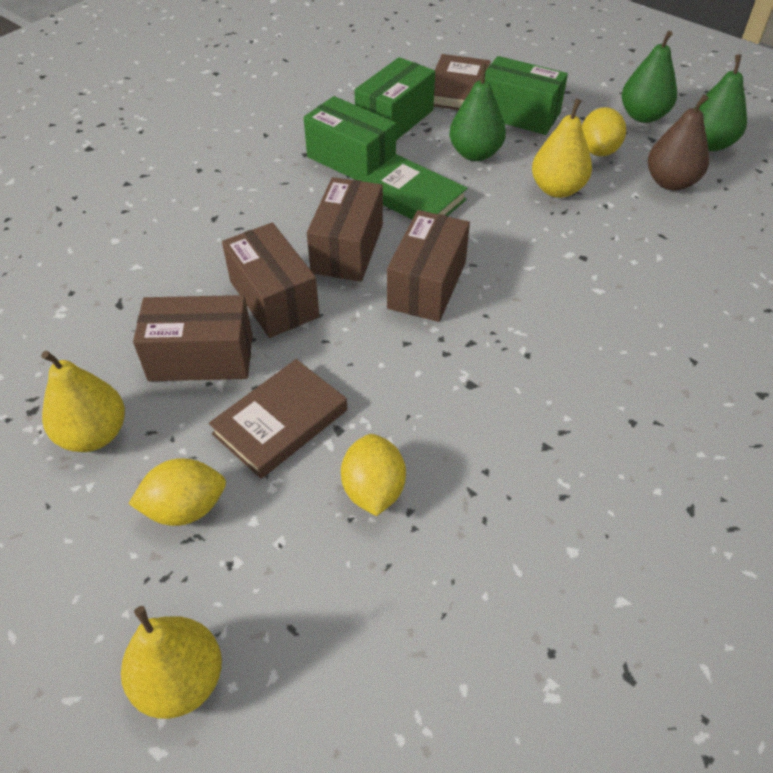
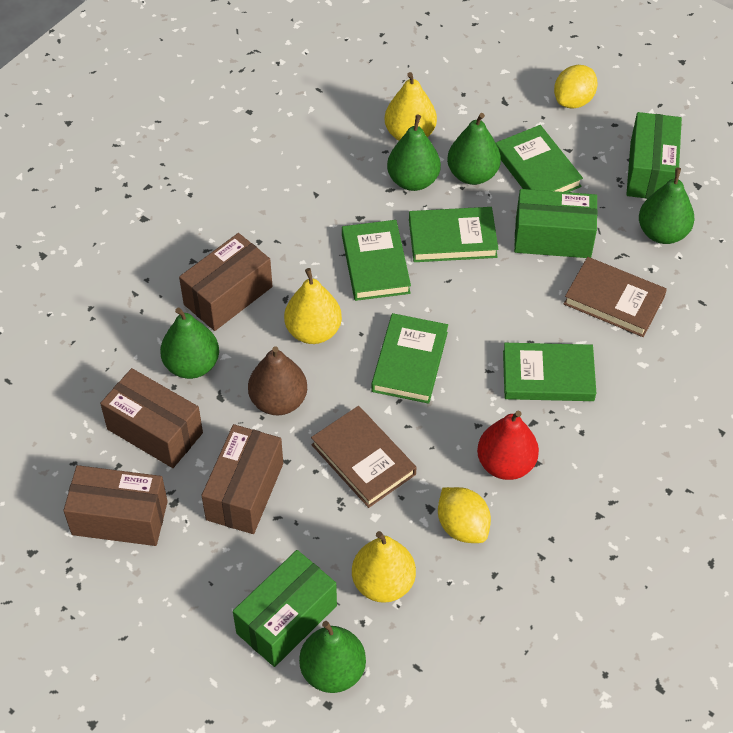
green book: 1 -> 5
green pear: 3 -> 5
red pear: 0 -> 1
yellow lemon: 3 -> 2

